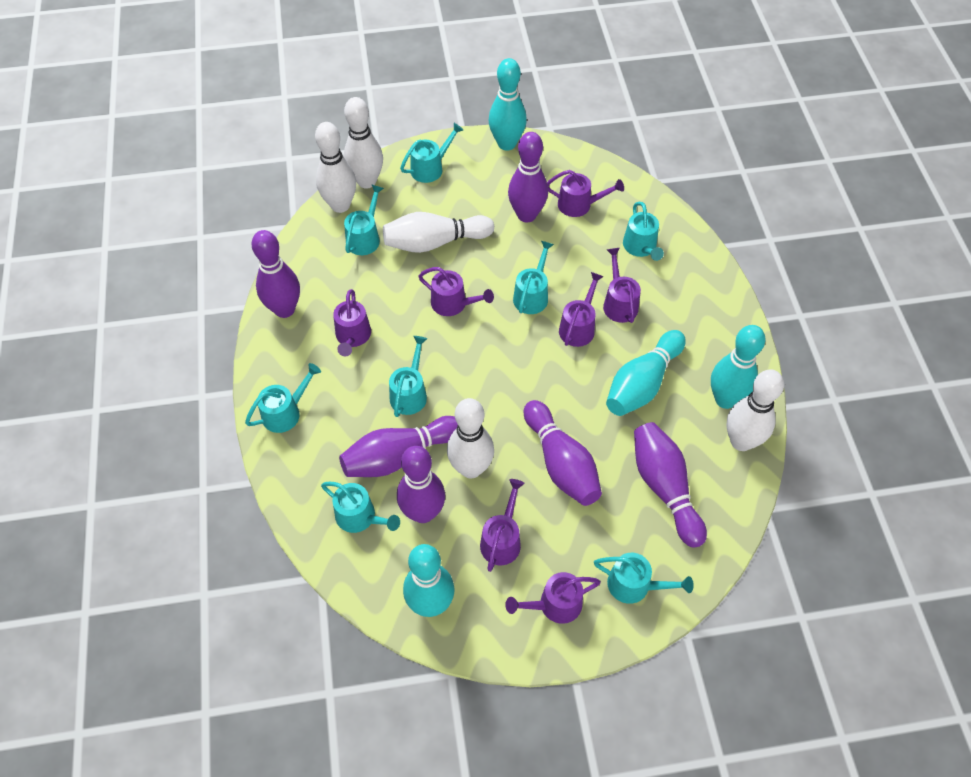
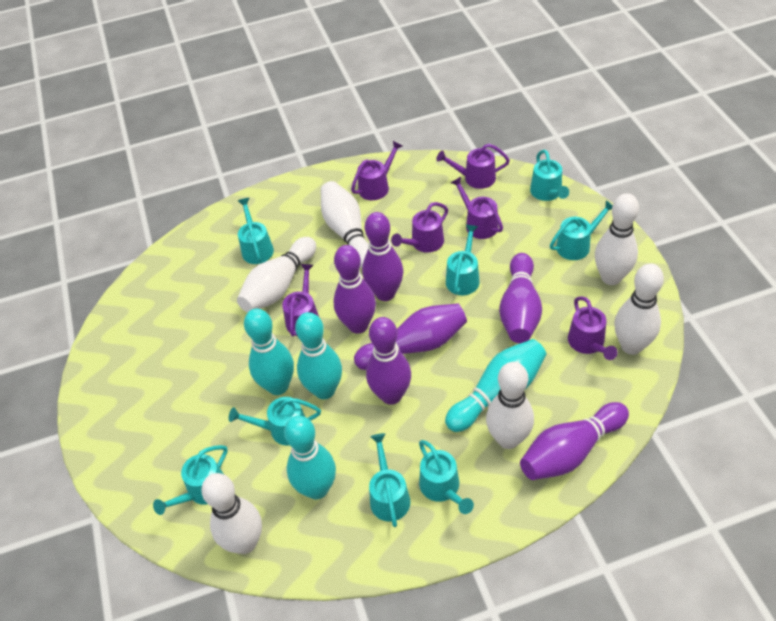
purple watering can: 7 -> 6
white bowling pin: 5 -> 6

